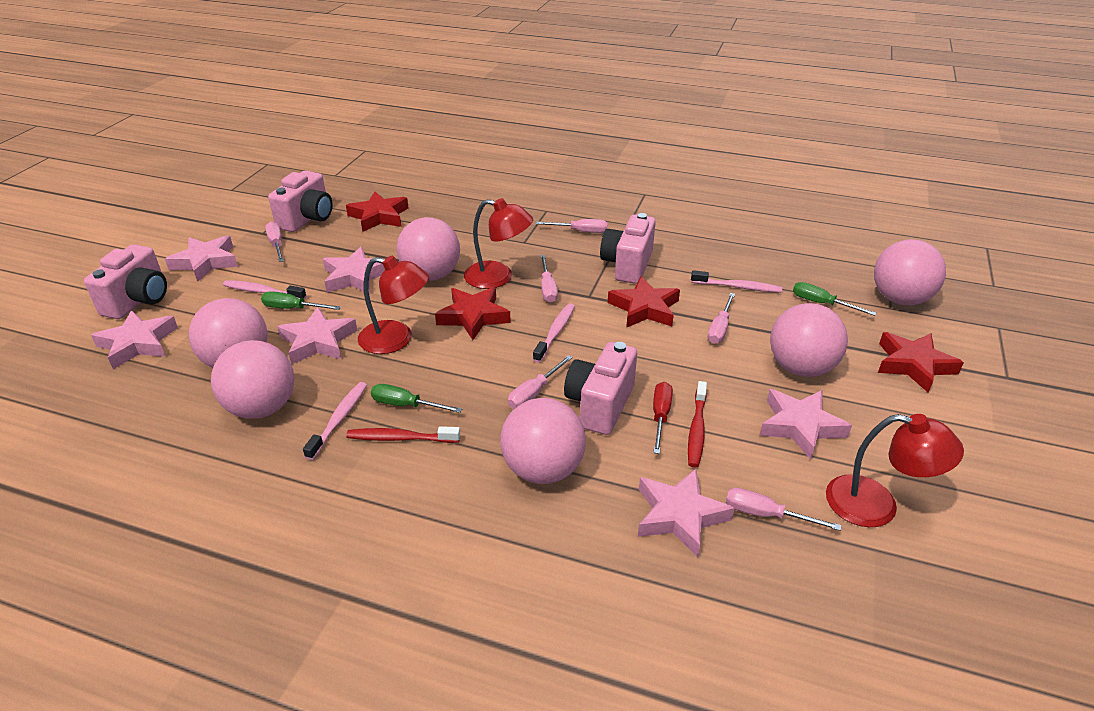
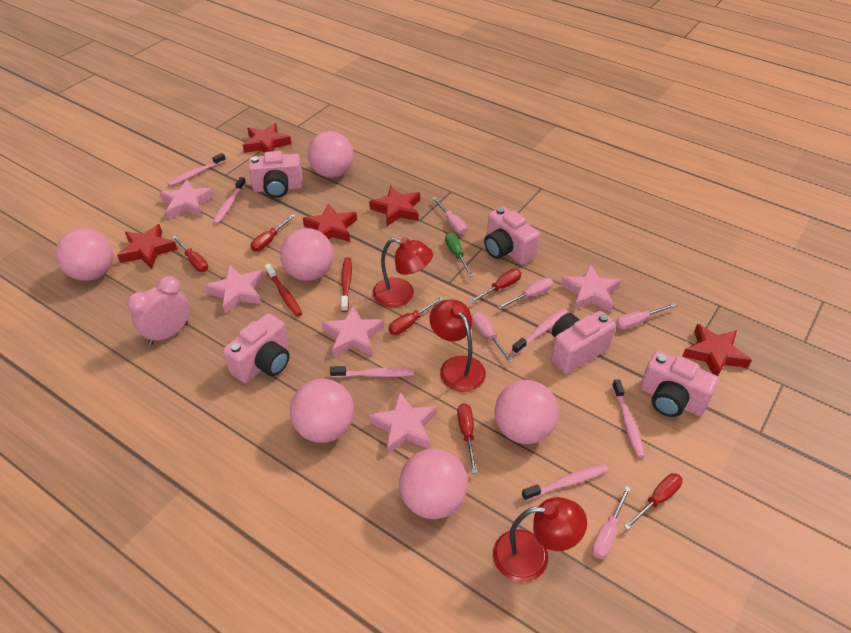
green screwdriver: 3 -> 1
pink camera: 4 -> 5
pink clock: 0 -> 1
pink screwdriver: 6 -> 5
pink star: 6 -> 5
pink toothbrush: 4 -> 6
red screwdriver: 1 -> 6
red star: 4 -> 5

